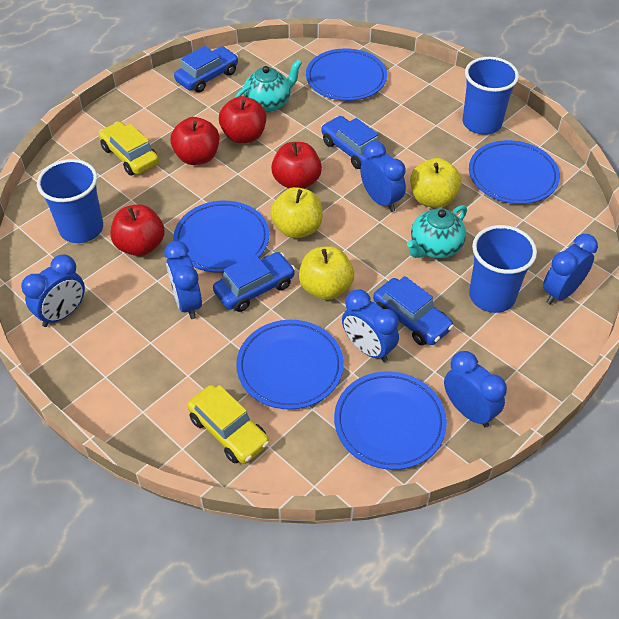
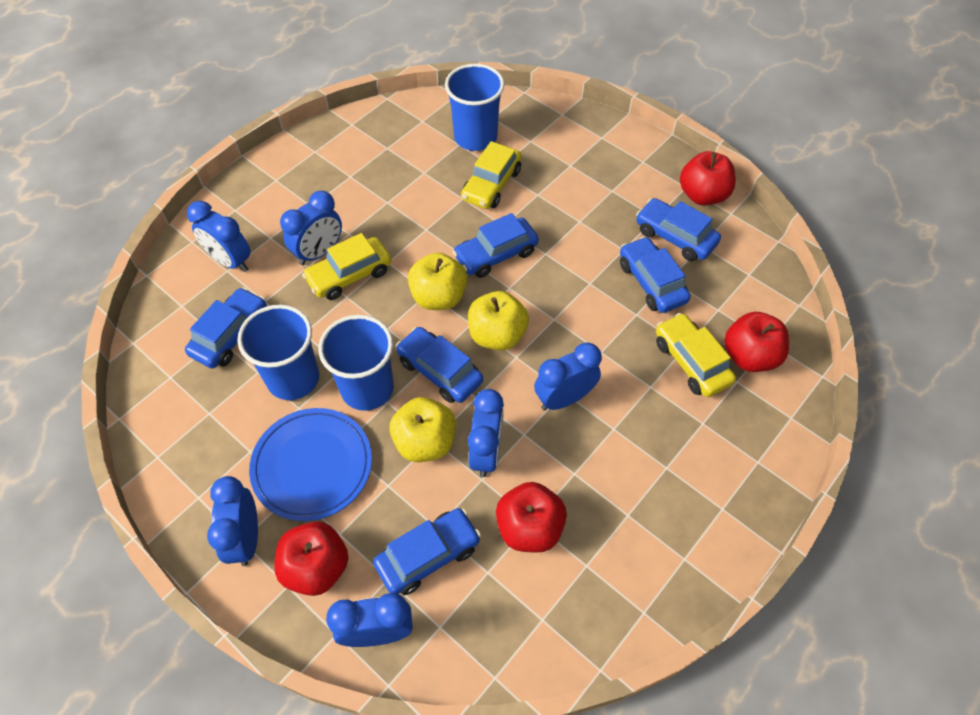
blue car: 4 -> 6
blue plate: 5 -> 1
turquoise teapot: 2 -> 0
yellow car: 2 -> 3

